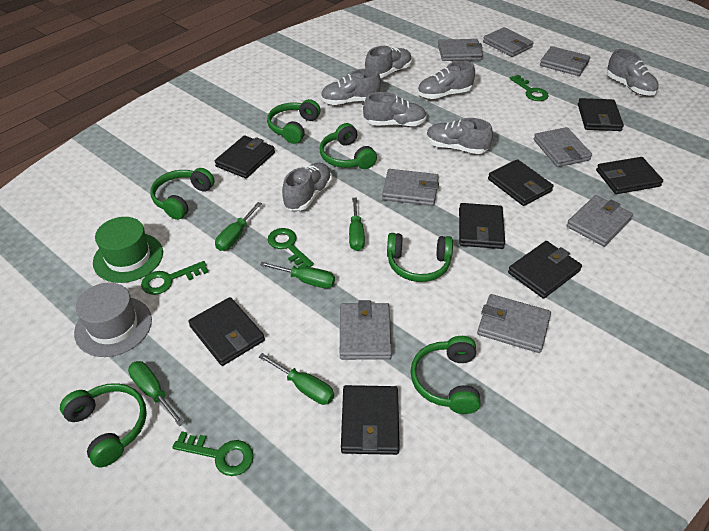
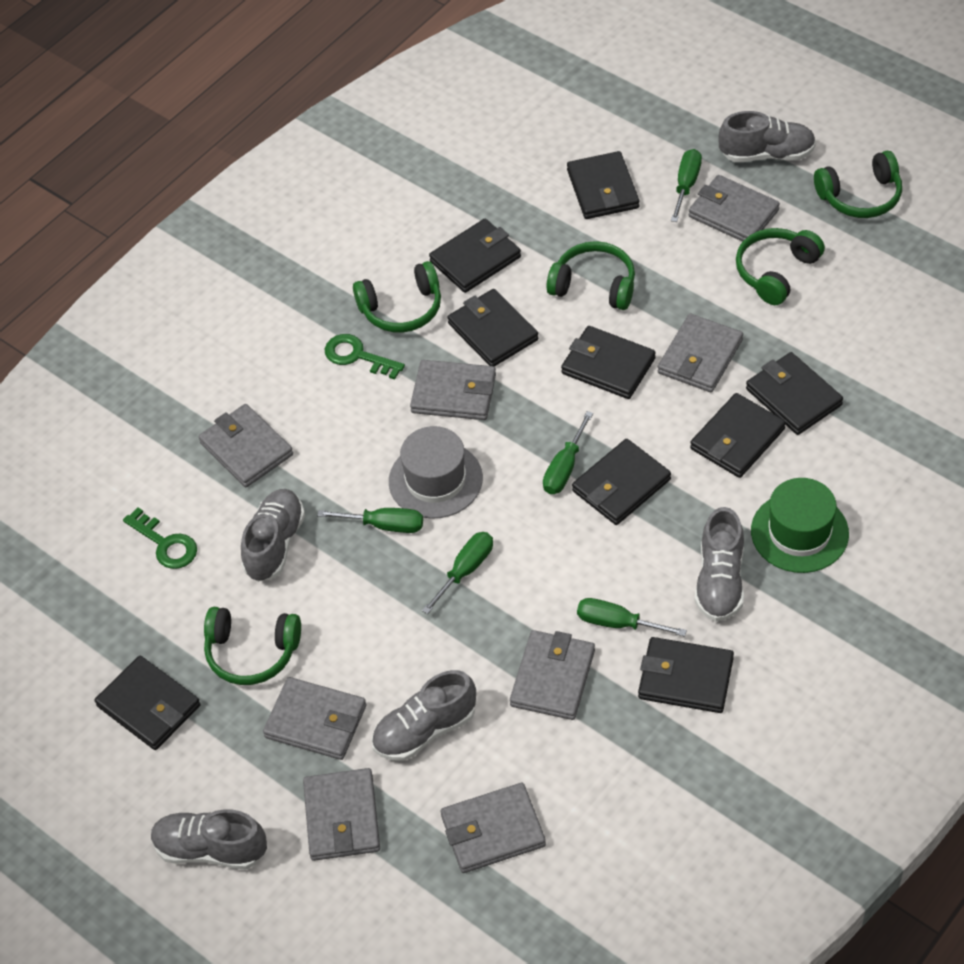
black wallet: 8 -> 9
green headphones: 6 -> 5
green key: 4 -> 2
grey shoe: 7 -> 5

